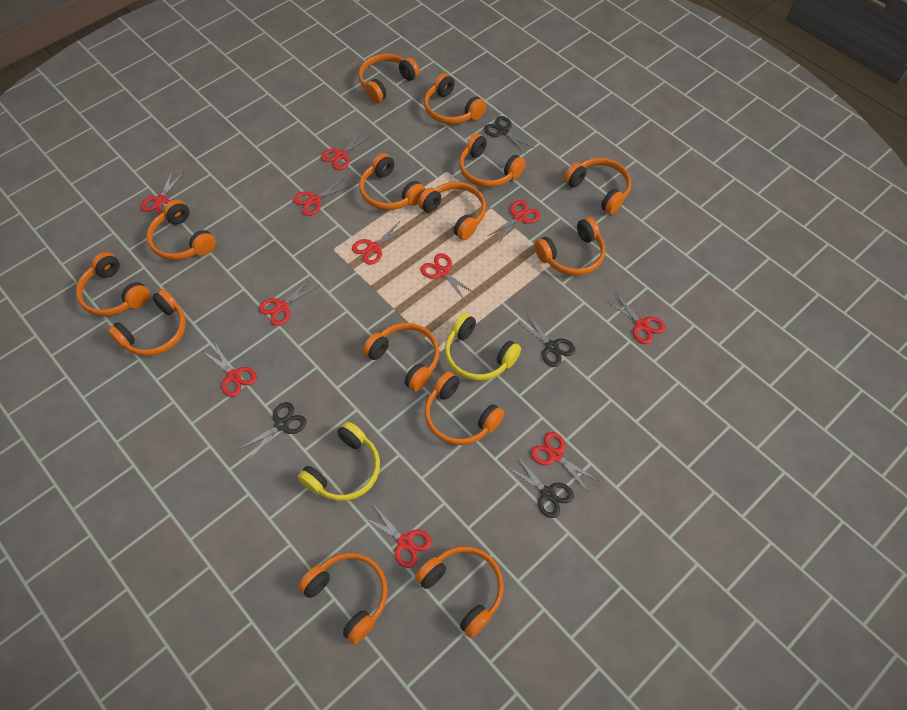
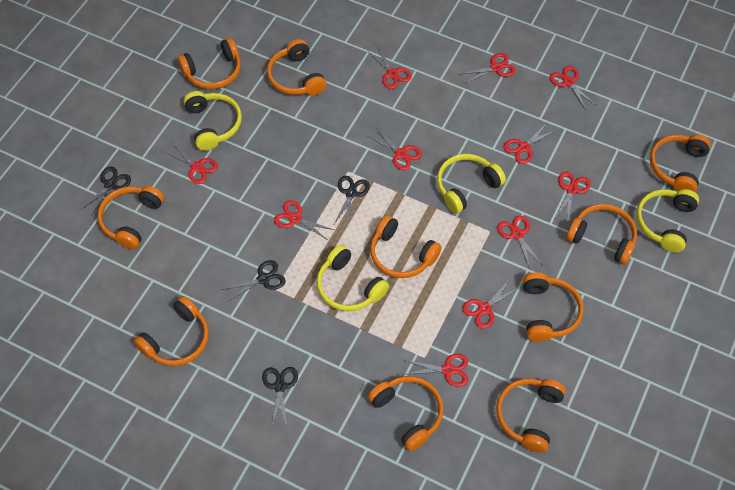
orange headphones: 14 -> 10
yellow headphones: 2 -> 4

